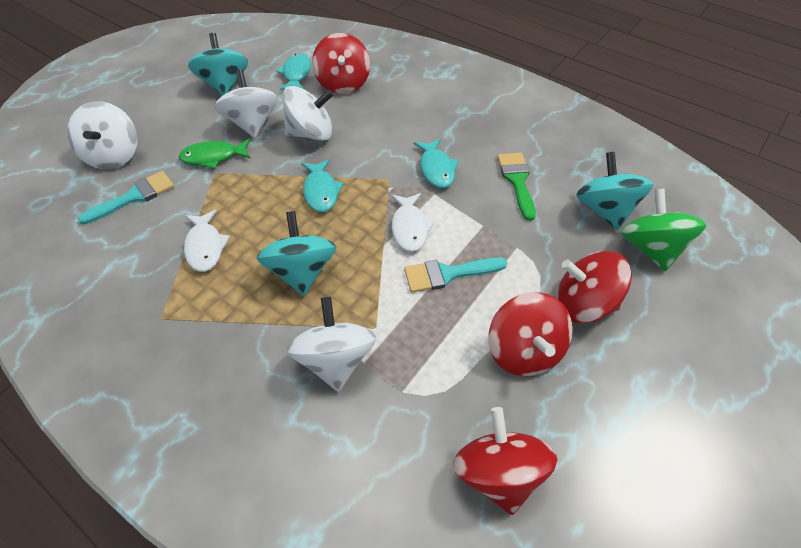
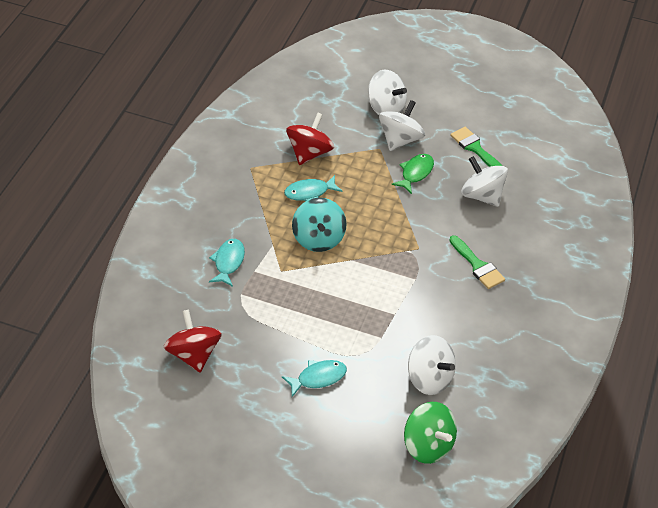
green brush: 1 -> 2
red spinning top: 4 -> 2
turquoise brush: 2 -> 0
turquoise spinning top: 3 -> 1
white fish: 2 -> 0

